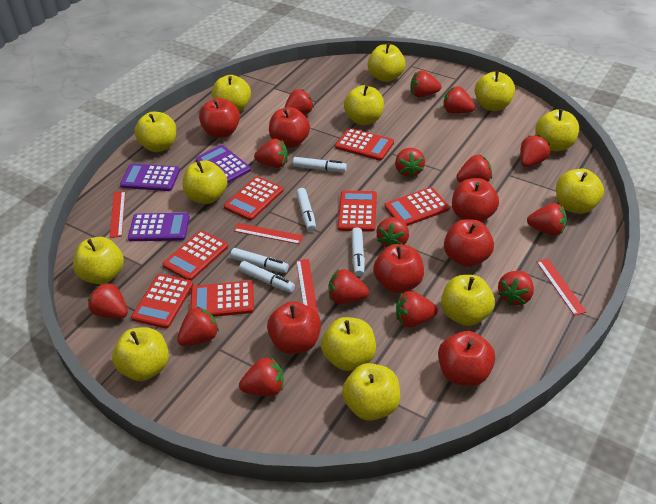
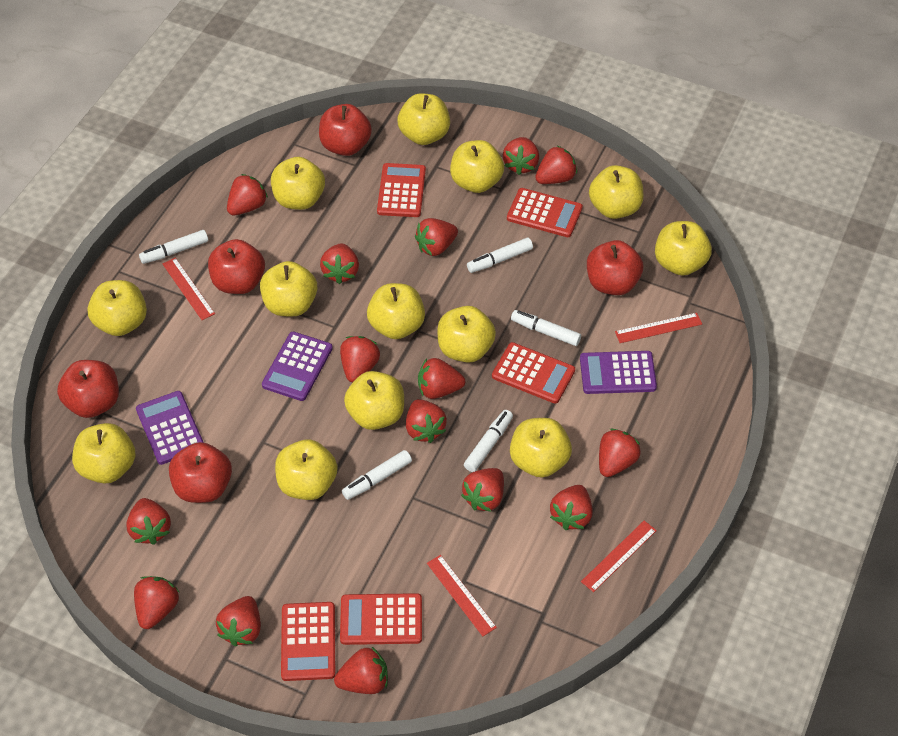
red apple: 7 -> 5
red calculator: 7 -> 5

